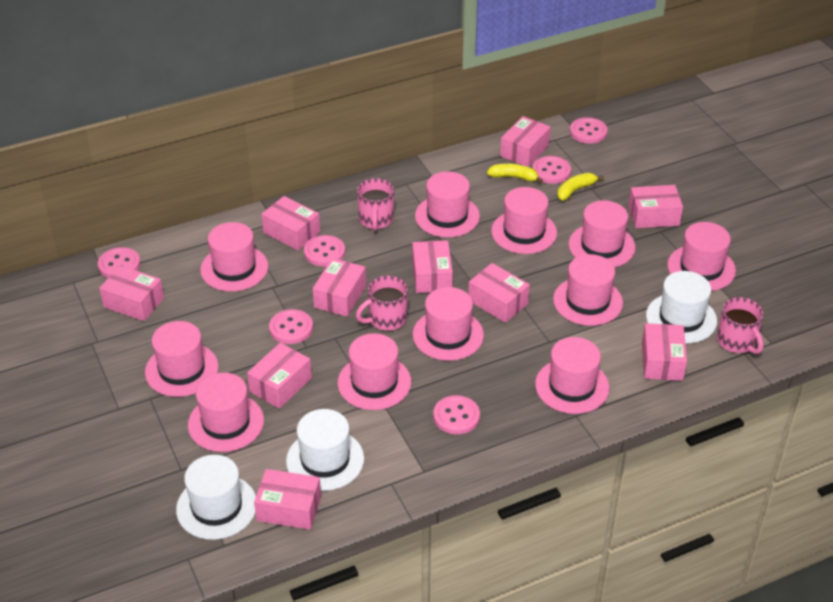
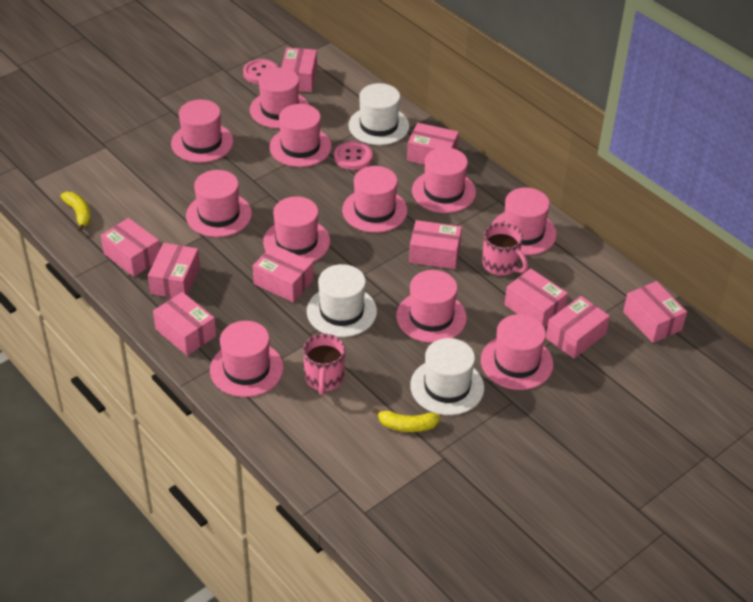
pink button: 6 -> 2
pink mug: 3 -> 2

